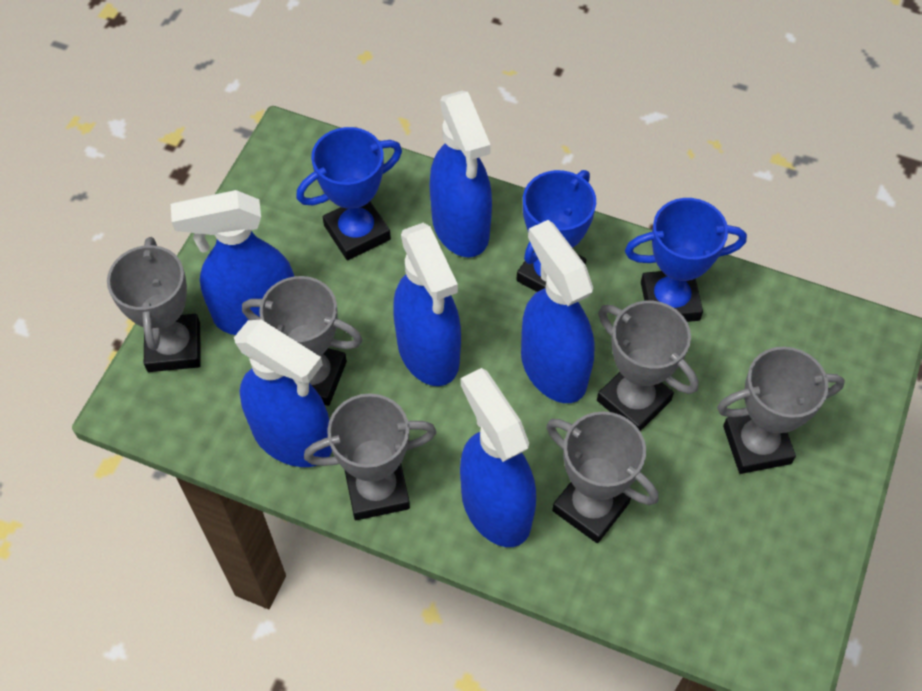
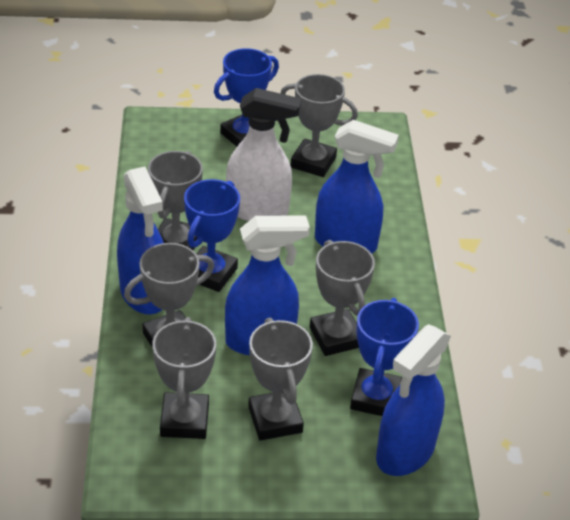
blue spray bottle: 6 -> 4
white spray bottle: 0 -> 1

